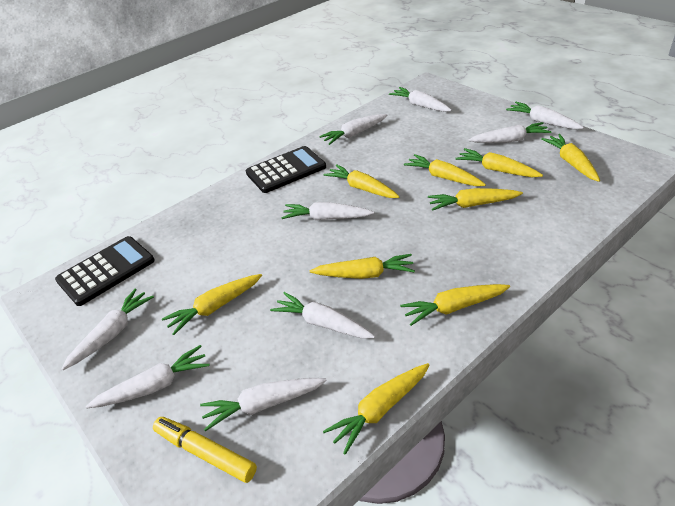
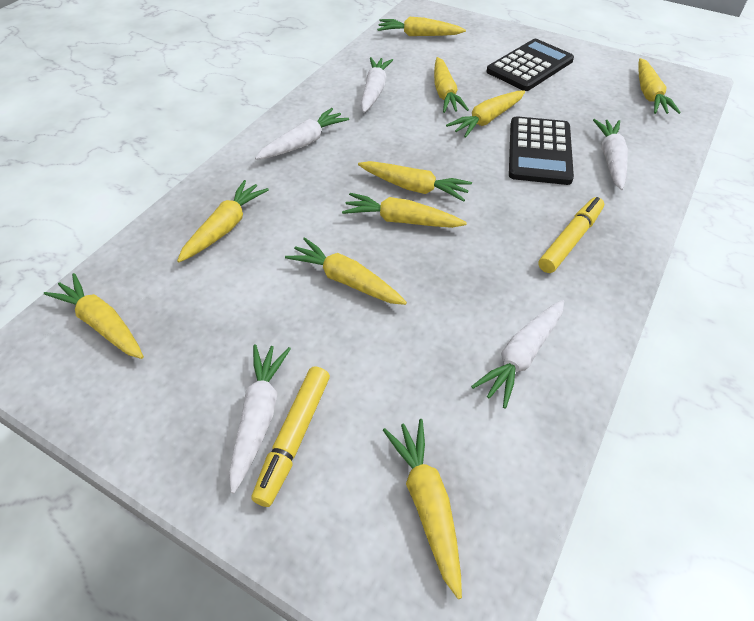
white carrot: 9 -> 5
yellow carrot: 9 -> 10
yellow marker: 1 -> 2

